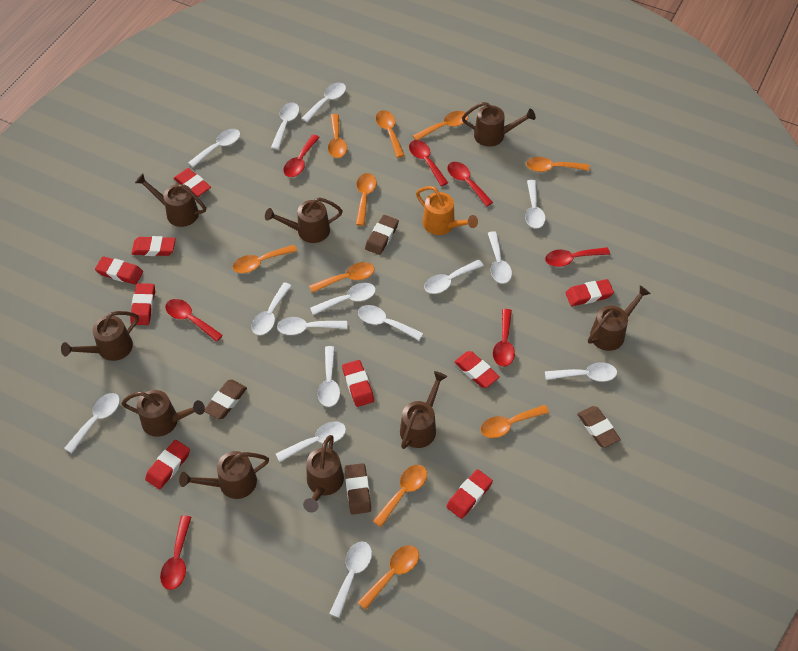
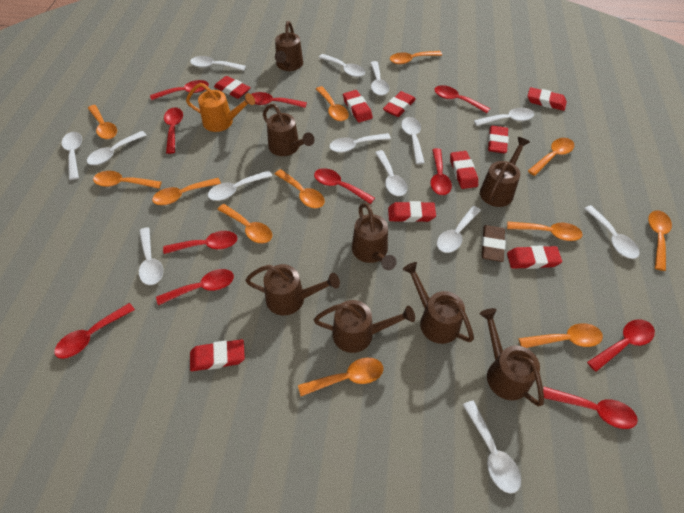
brown eraser: 4 -> 1
brown watering can: 9 -> 8
orange spoon: 10 -> 12
red spoon: 7 -> 11
white spoon: 15 -> 14

